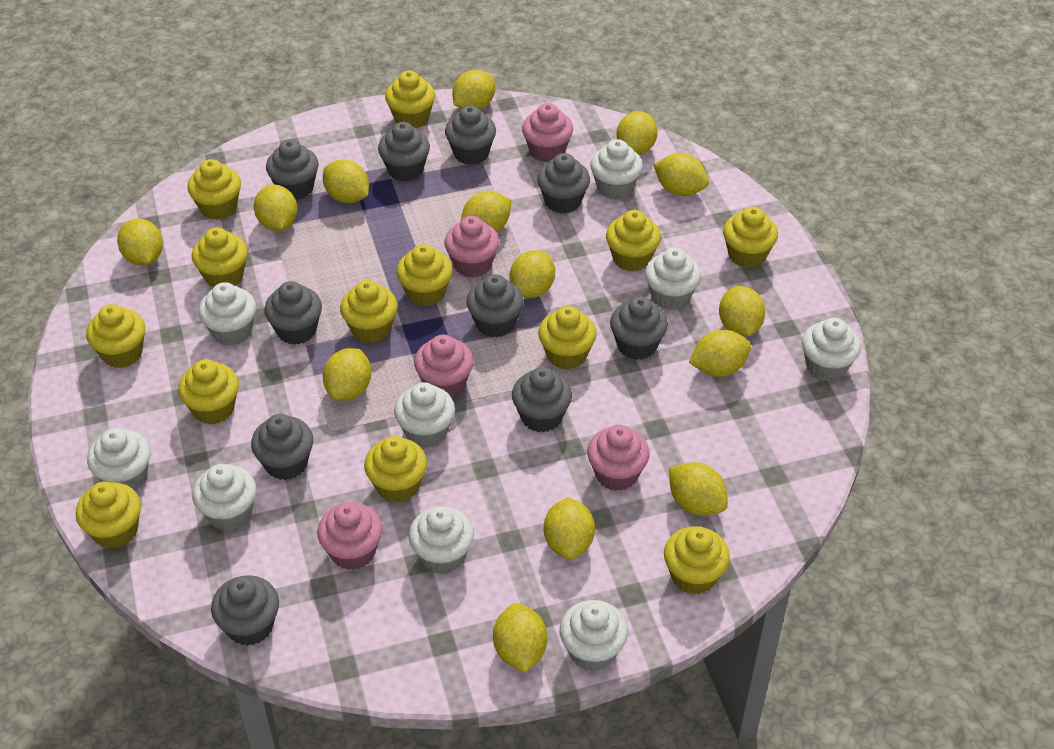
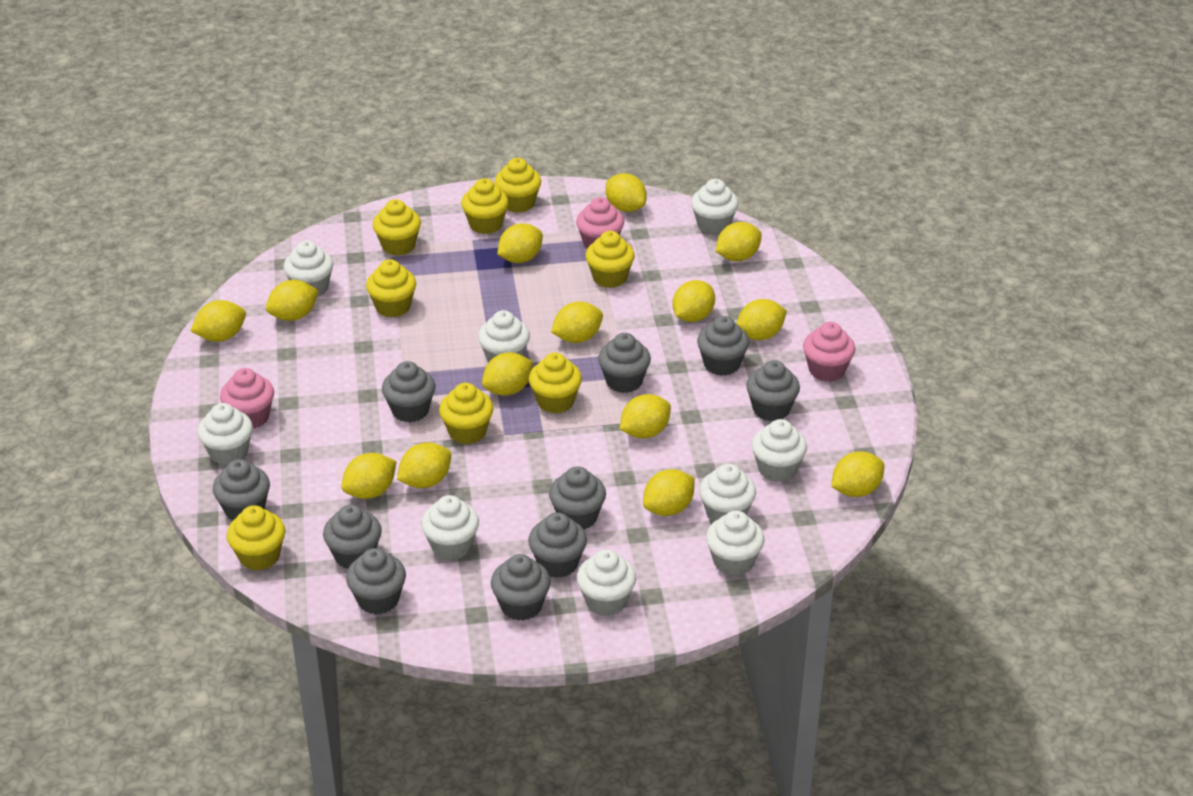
pink cupcake: 5 -> 3
yellow cupcake: 13 -> 8

